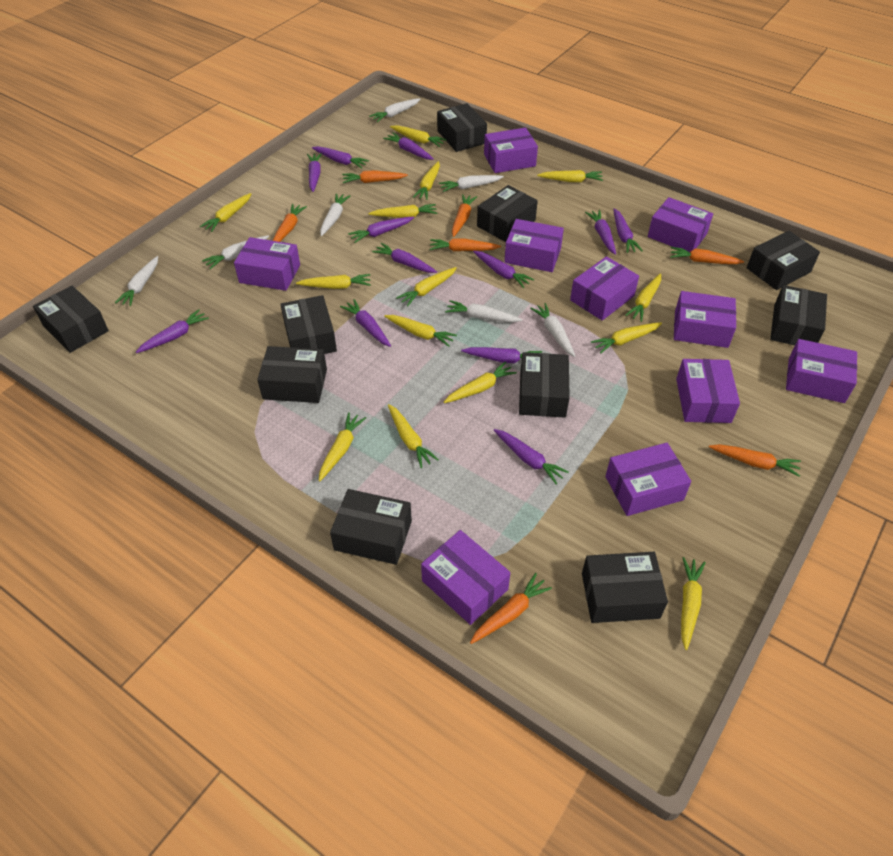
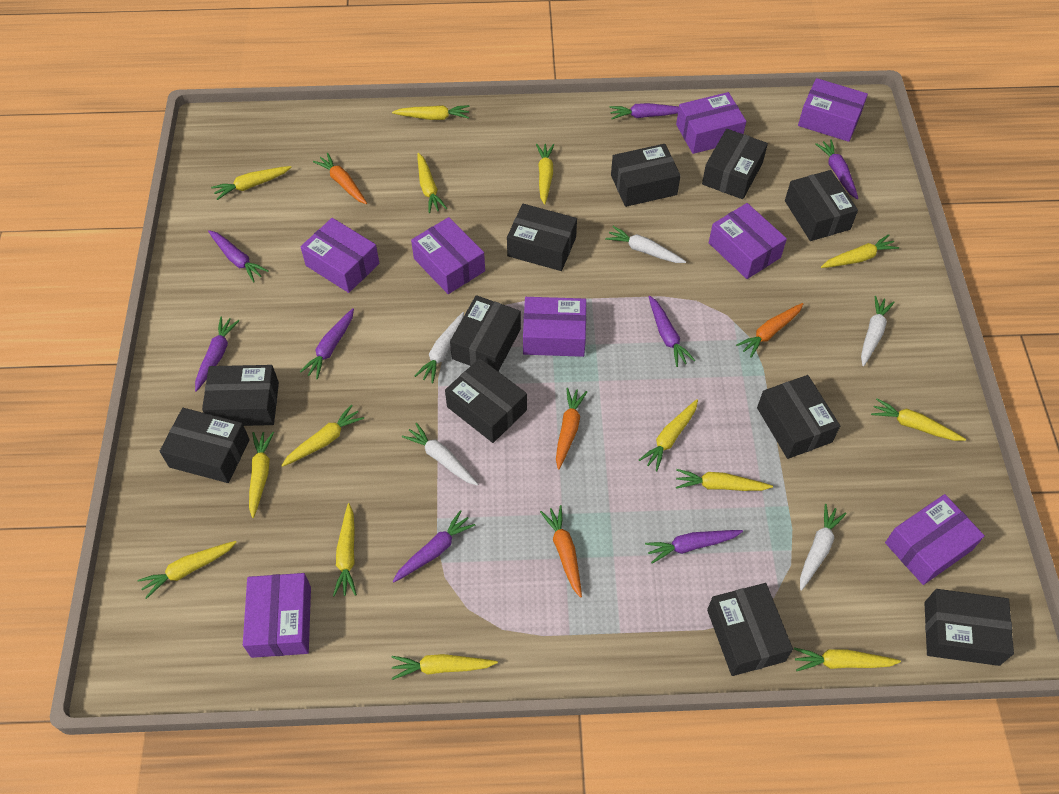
black box: 10 -> 11
orange carrot: 7 -> 4
purple box: 10 -> 8
purple carrot: 12 -> 8
white carrot: 7 -> 5

